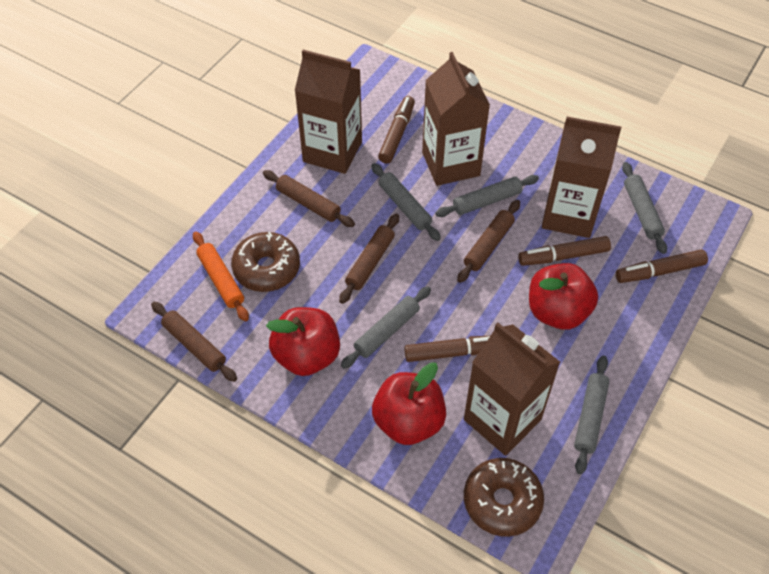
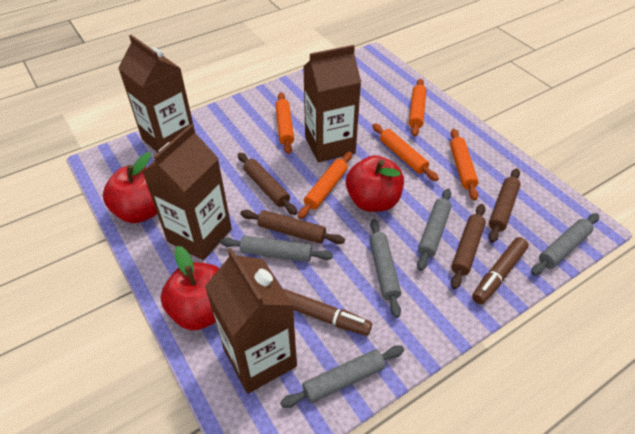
brown donut: 2 -> 0
brown marker: 4 -> 2
orange rolling pin: 1 -> 5

